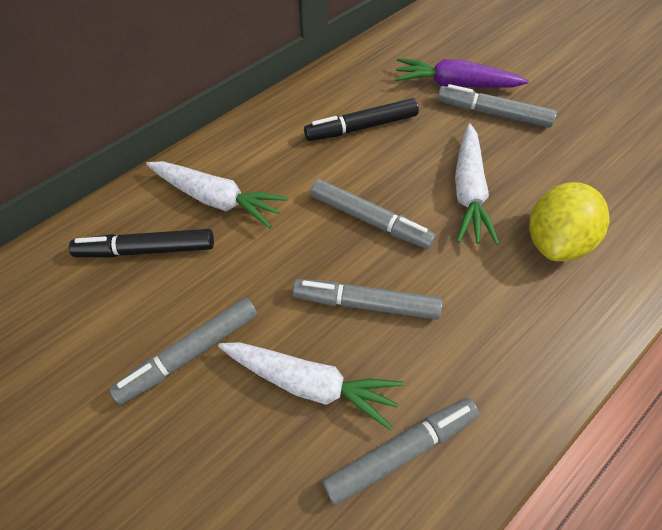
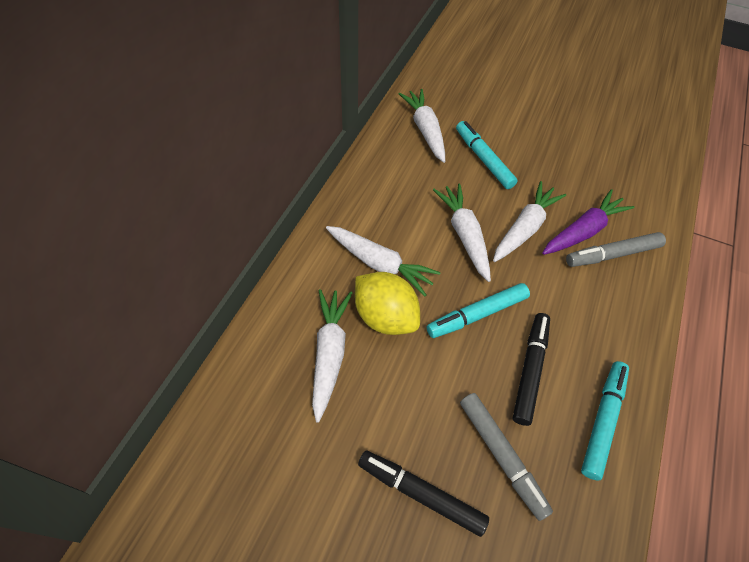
grey marker: 5 -> 2
turquoise marker: 0 -> 3
white carrot: 3 -> 5

